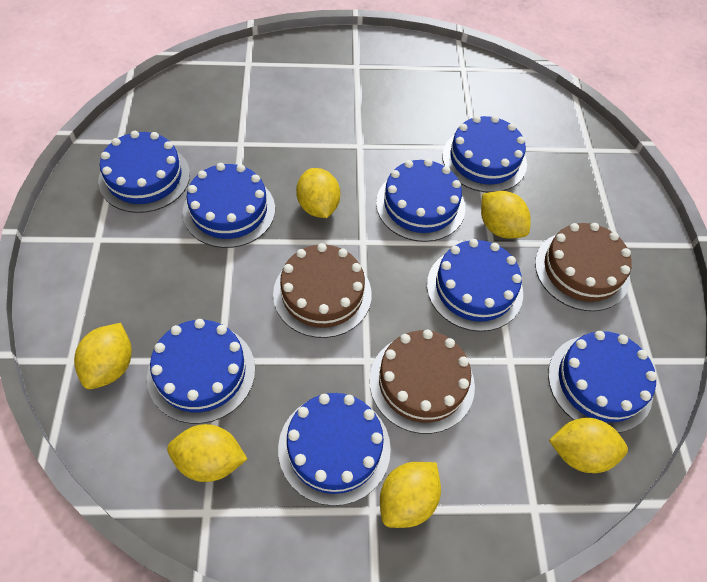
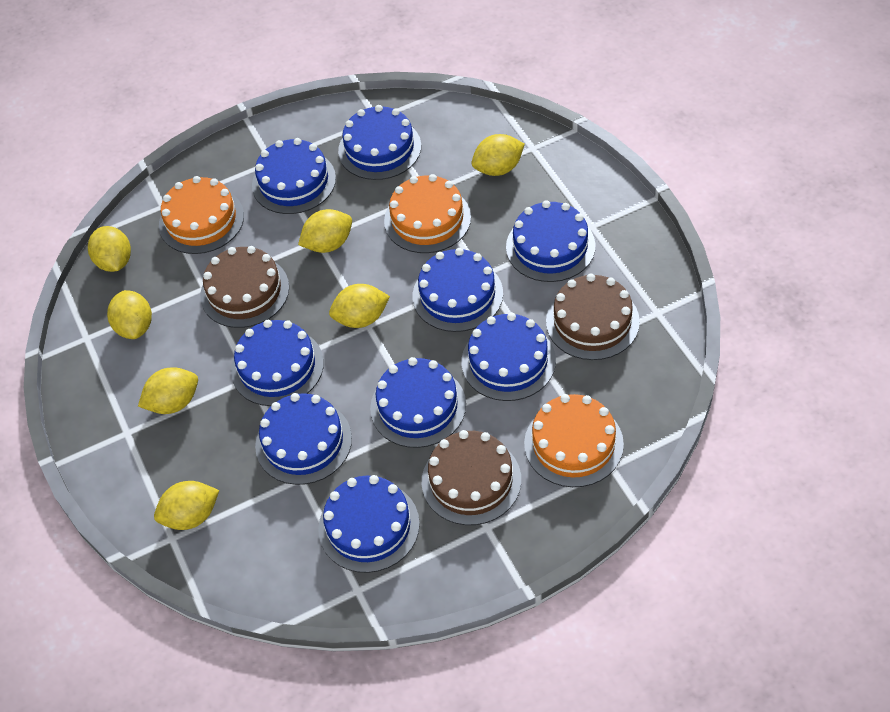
blue cake: 8 -> 9
orange cake: 0 -> 3
yellow lemon: 6 -> 7

